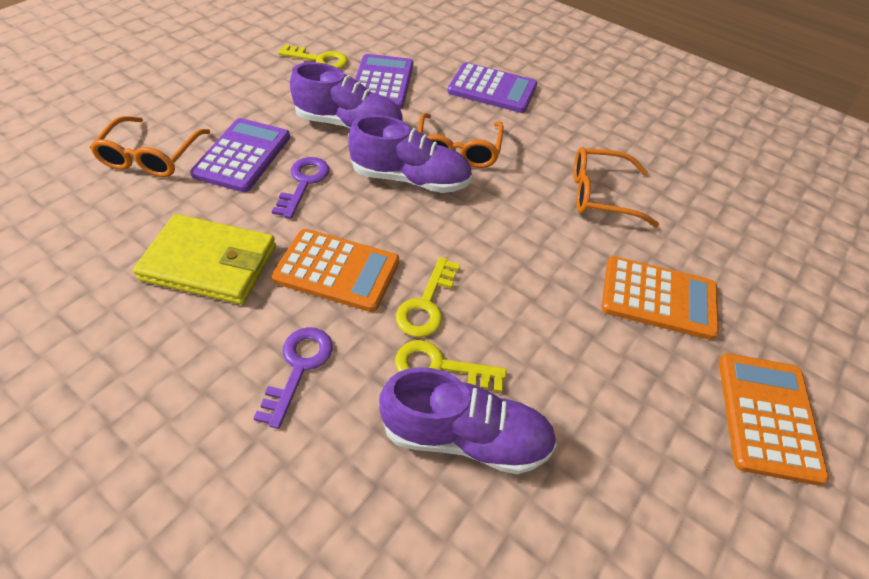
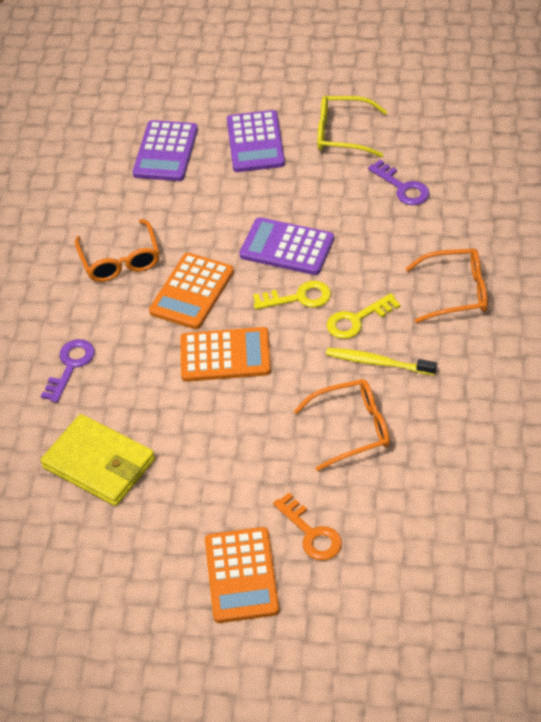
orange key: 0 -> 1
purple shoe: 3 -> 0
yellow glasses: 0 -> 1
yellow key: 3 -> 2
yellow toothbrush: 0 -> 1

